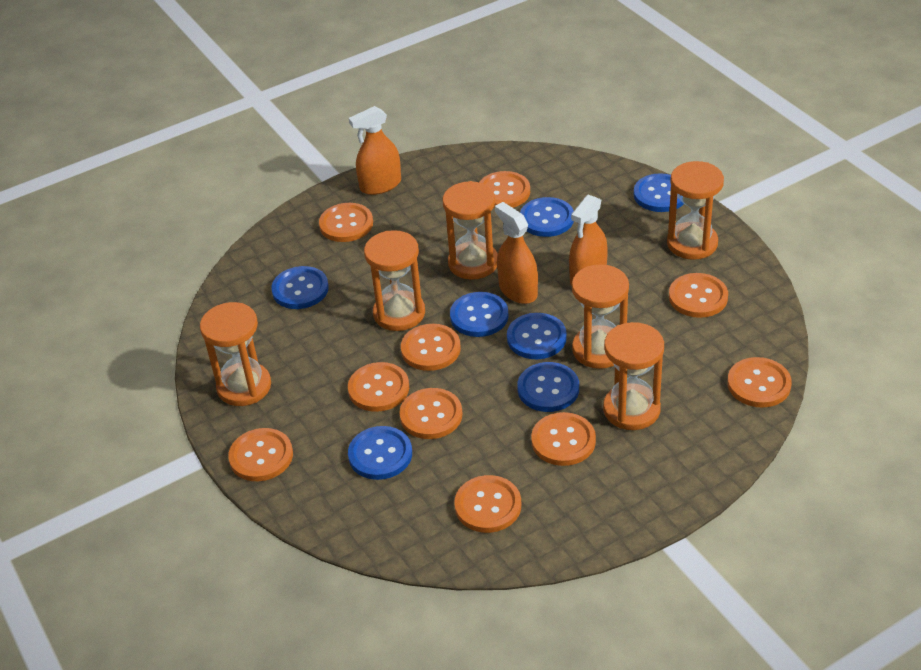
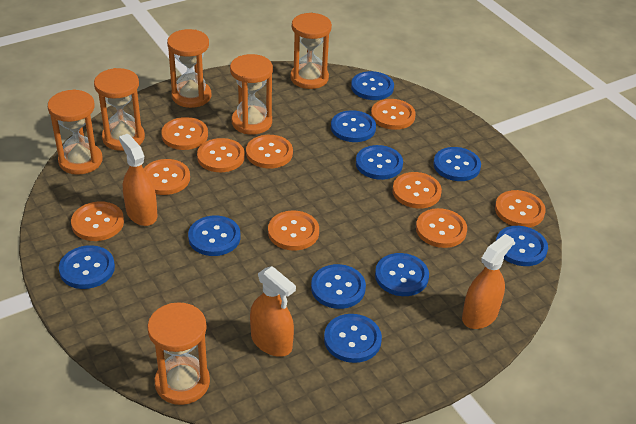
blue button: 7 -> 10

